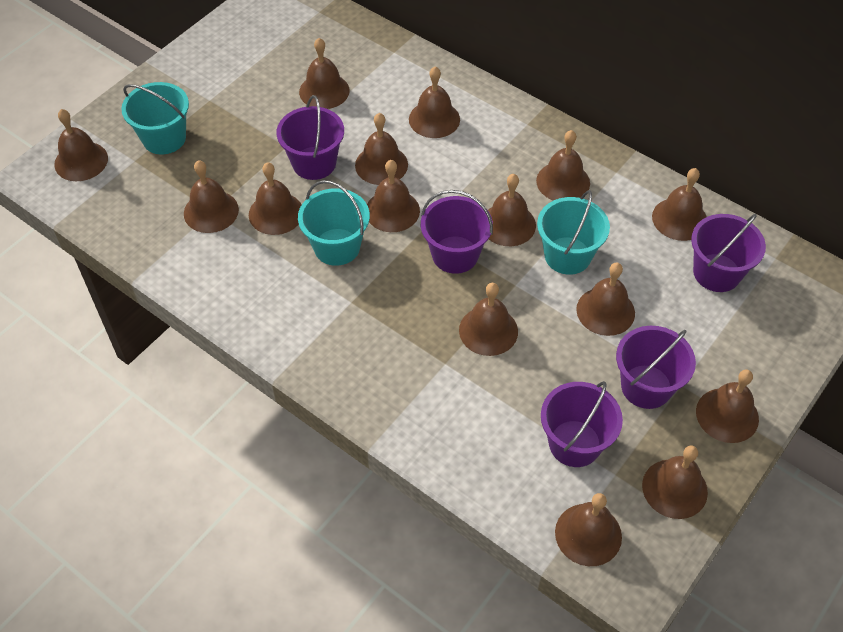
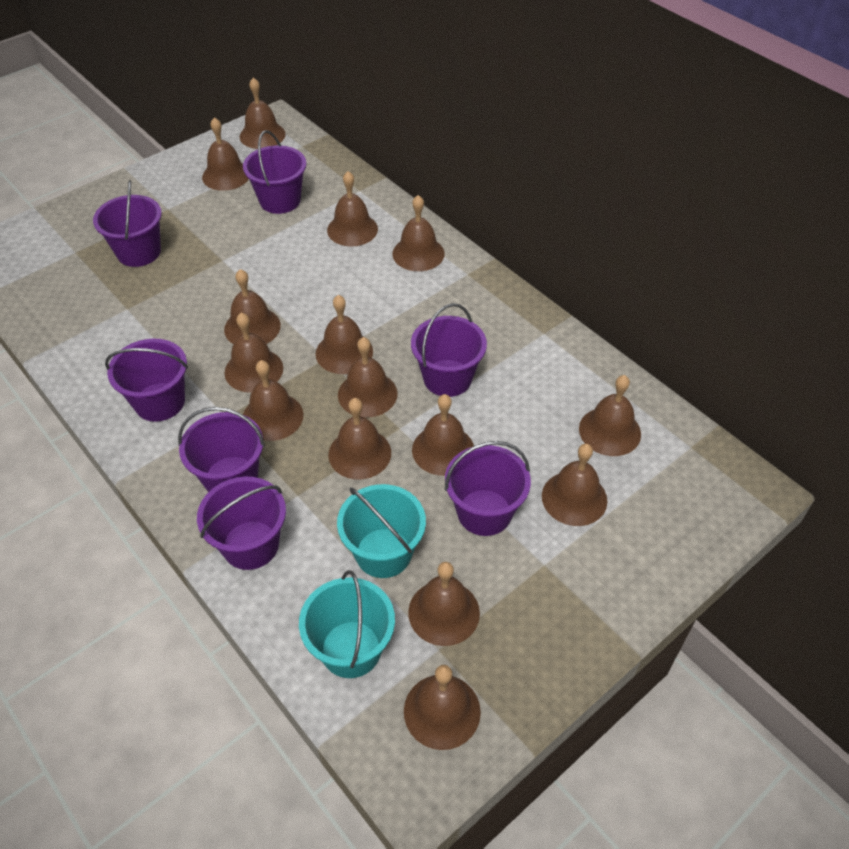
purple bucket: 5 -> 7
turquoise bucket: 3 -> 2

